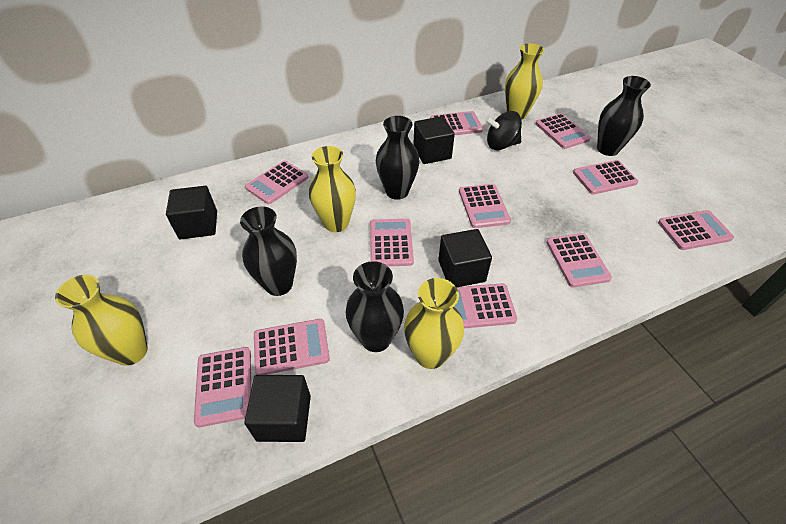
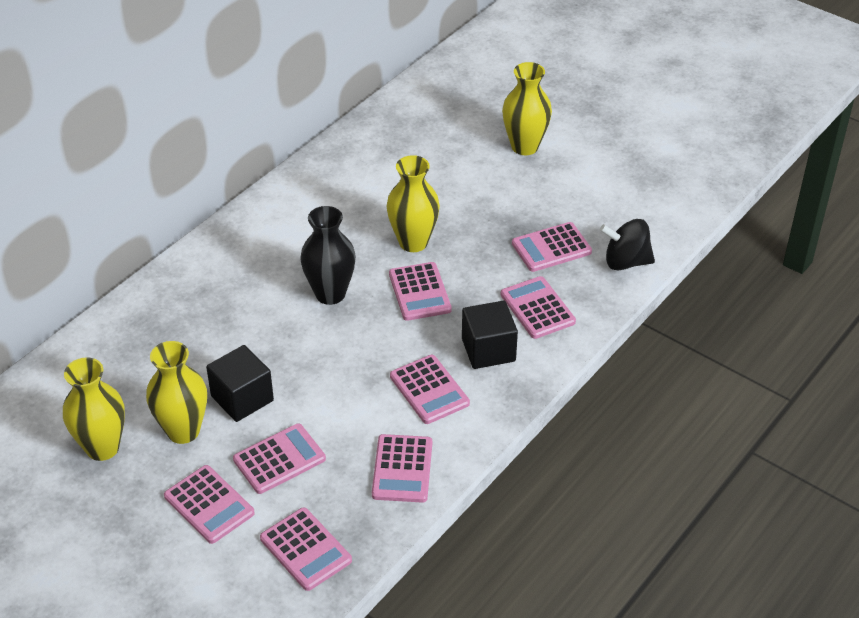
black cube: 4 -> 2
black vase: 4 -> 1
pink calculator: 11 -> 8

